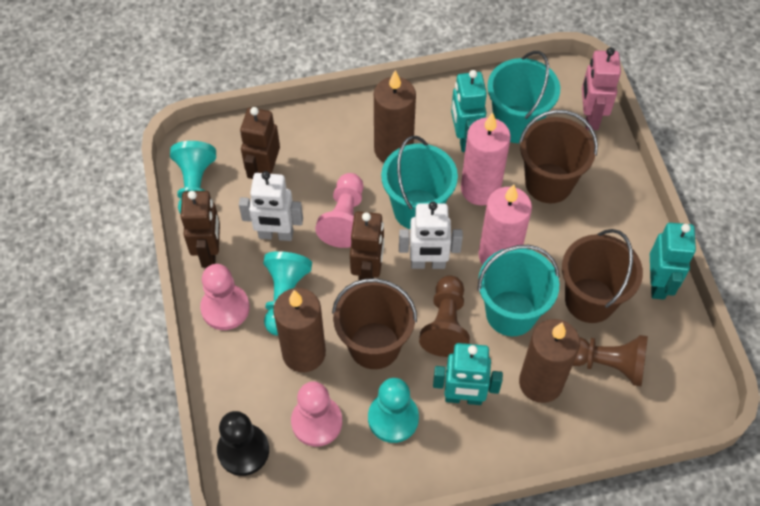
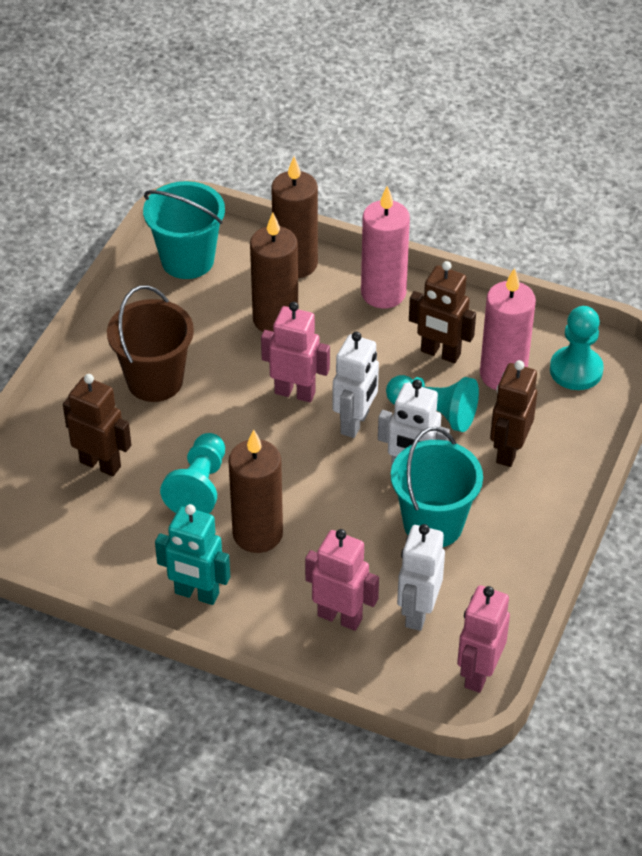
black pawn: 1 -> 0
brown bucket: 3 -> 1
brown pawn: 2 -> 0
pink pawn: 3 -> 0
pink robot: 1 -> 3
turquoise bucket: 3 -> 2
turquoise robot: 3 -> 1
white robot: 2 -> 3

